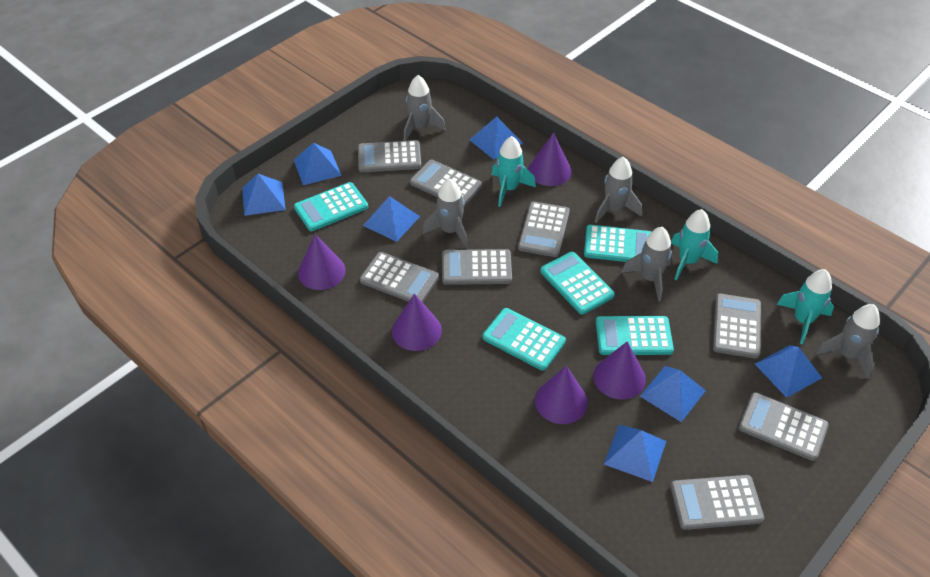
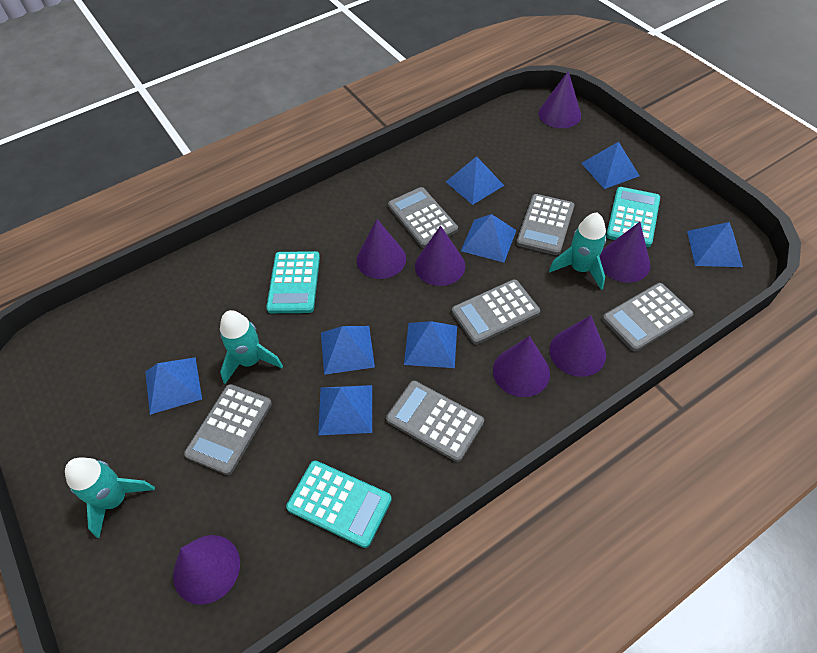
blue pyramid: 7 -> 8
grey calculator: 8 -> 6
grey rocket: 5 -> 0
purple cone: 5 -> 7
turquoise calculator: 5 -> 3

